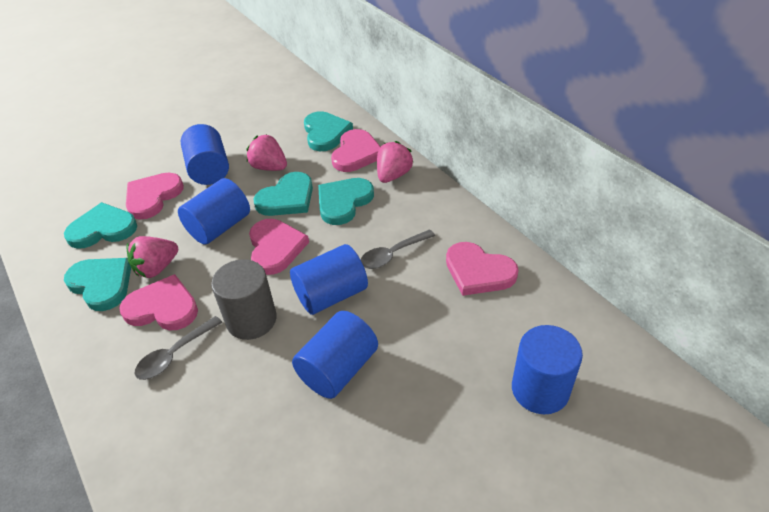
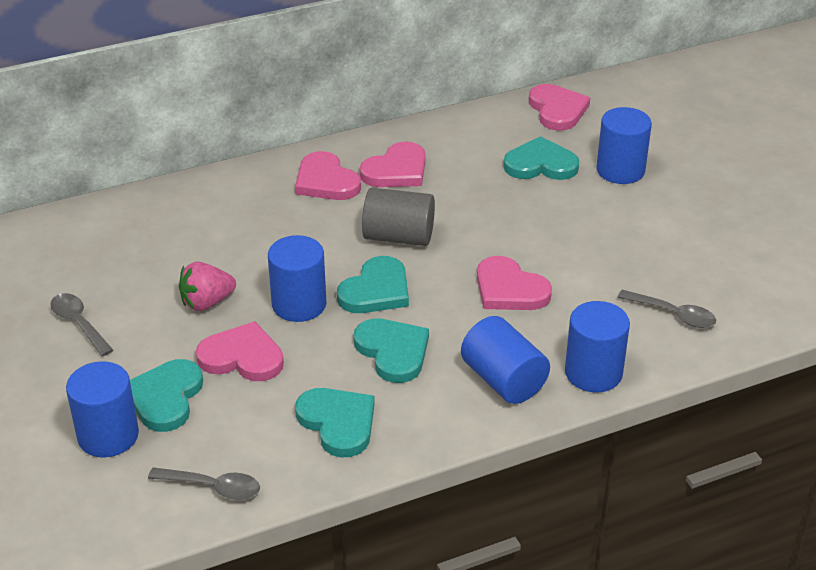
grey spoon: 2 -> 3
pink strawberry: 3 -> 1

